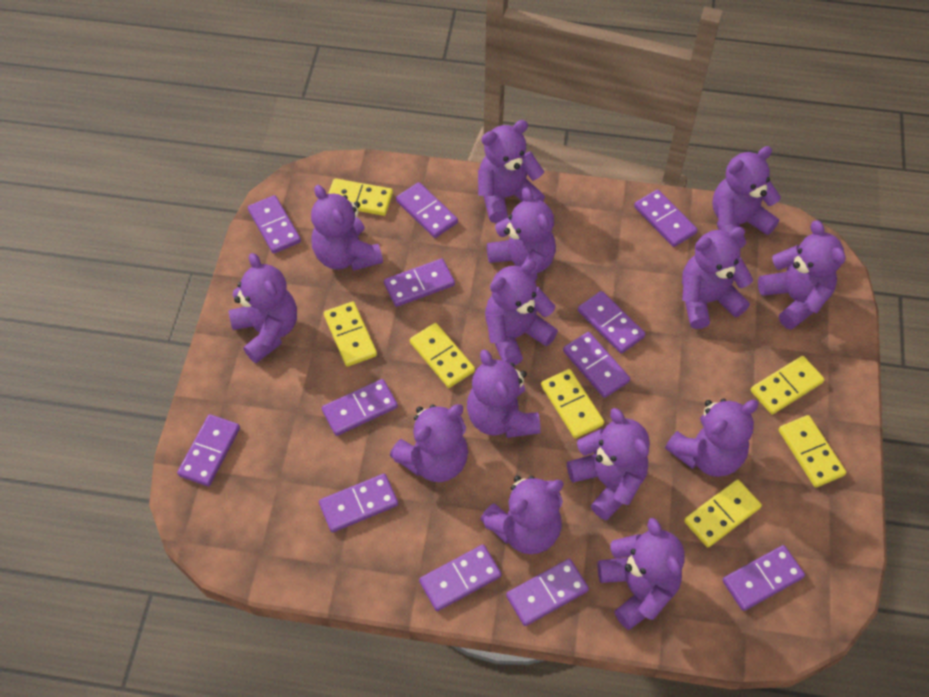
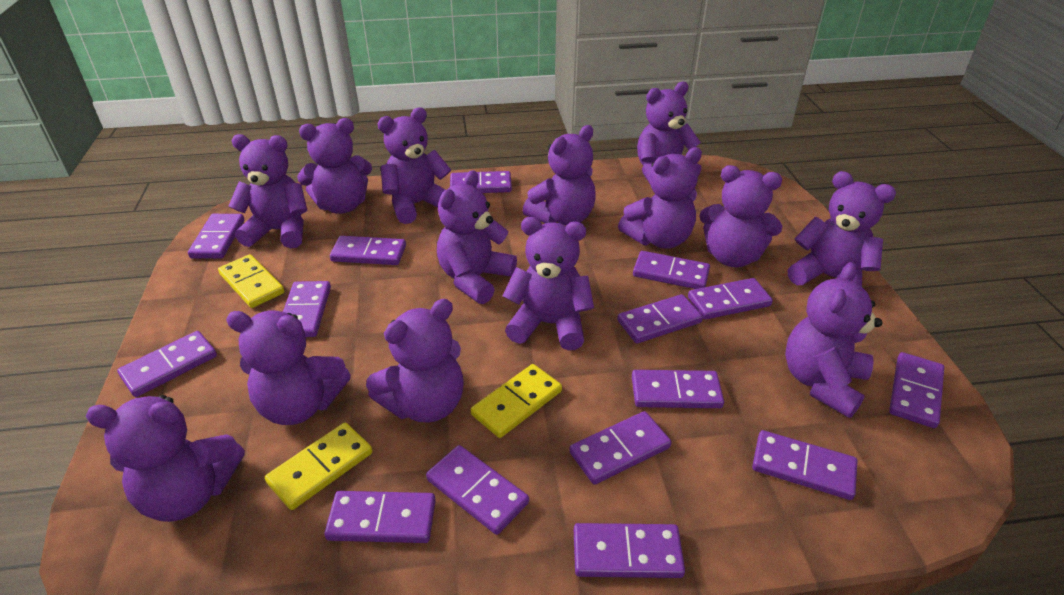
purple domino: 12 -> 15
yellow domino: 7 -> 3

